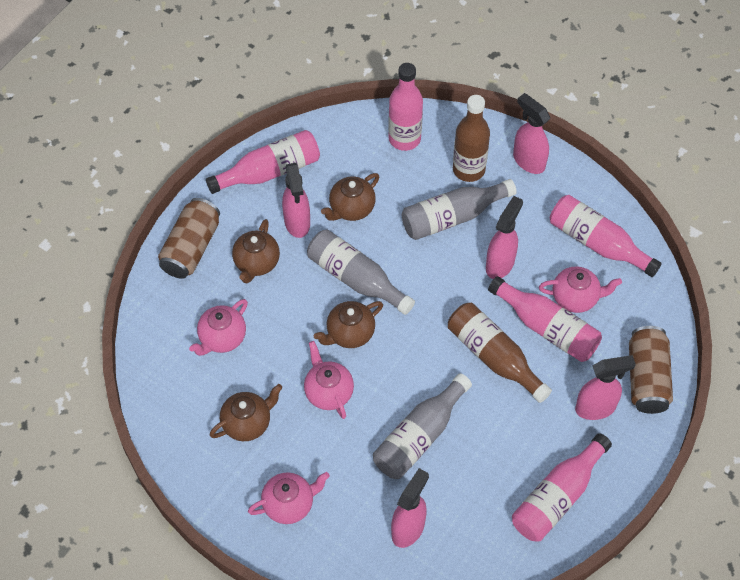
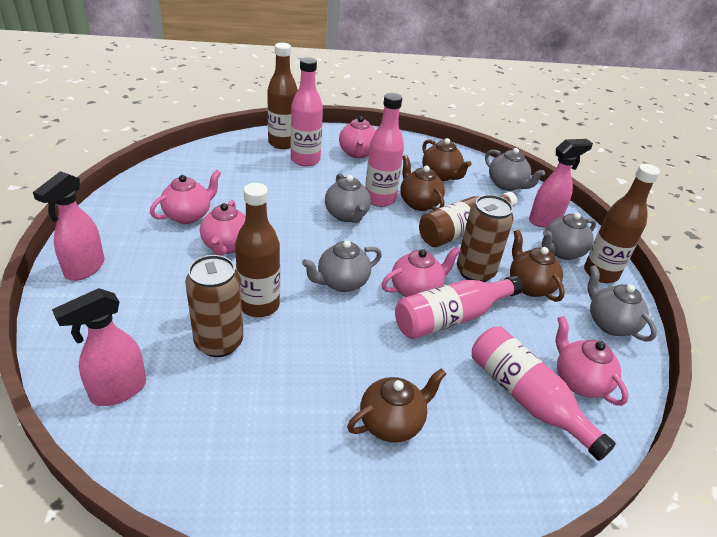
brown bottle: 2 -> 4
grey bottle: 3 -> 0
grey teapot: 0 -> 5
pink bottle: 5 -> 4
pink spray bottle: 5 -> 3
pink teapot: 4 -> 5

